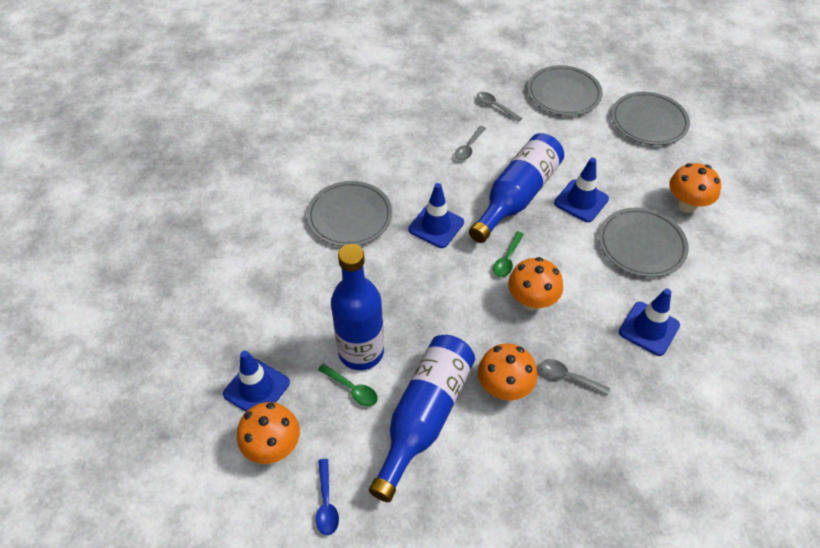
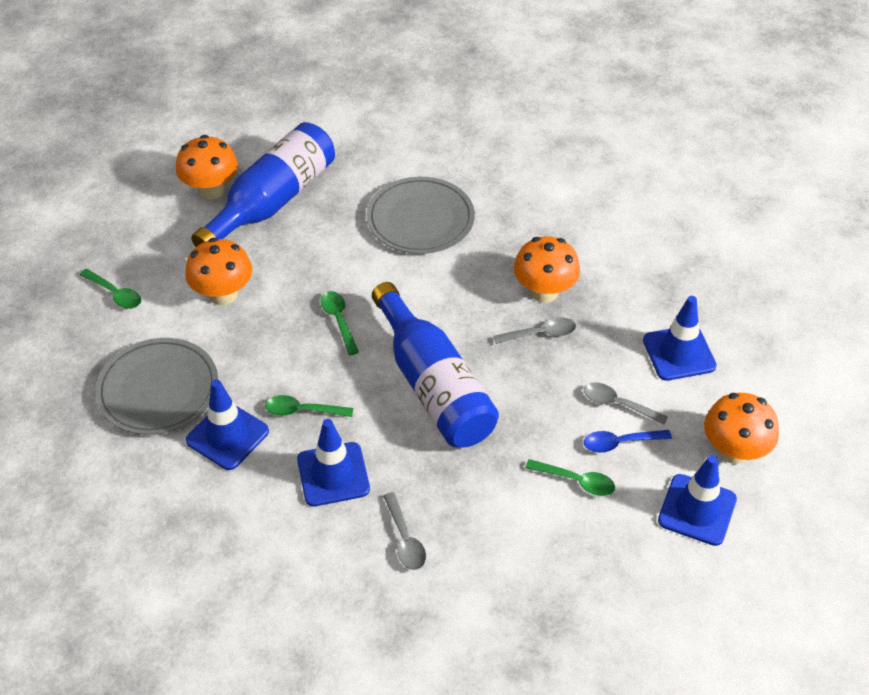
blue bottle: 3 -> 2
green spoon: 2 -> 4
grey plate: 4 -> 2

